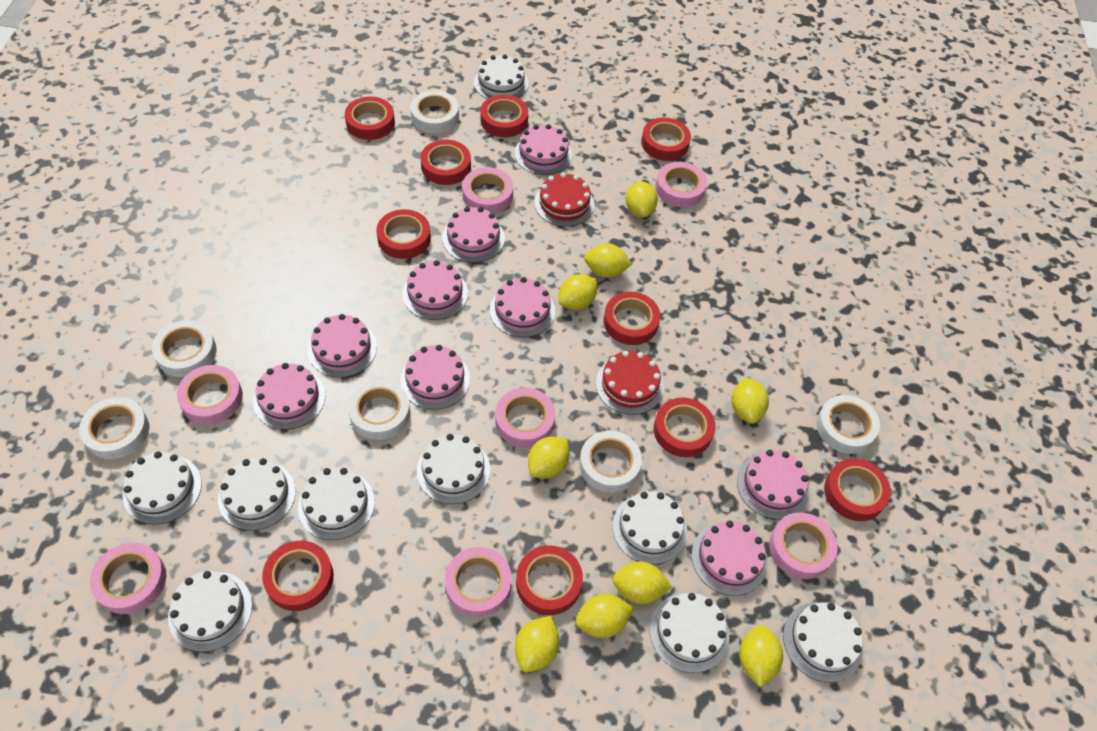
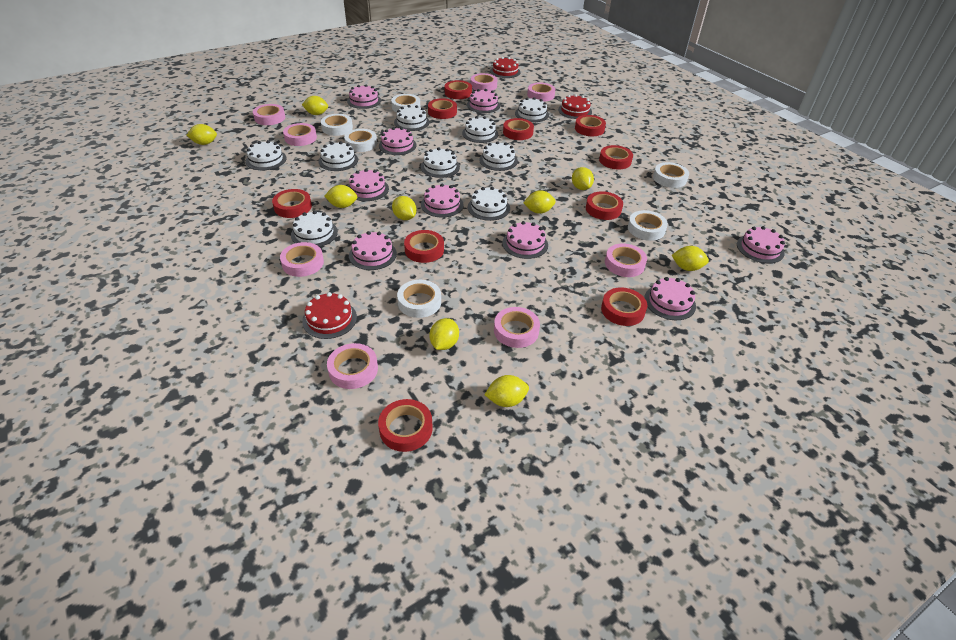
pink tape: 7 -> 8
red cake: 2 -> 3

